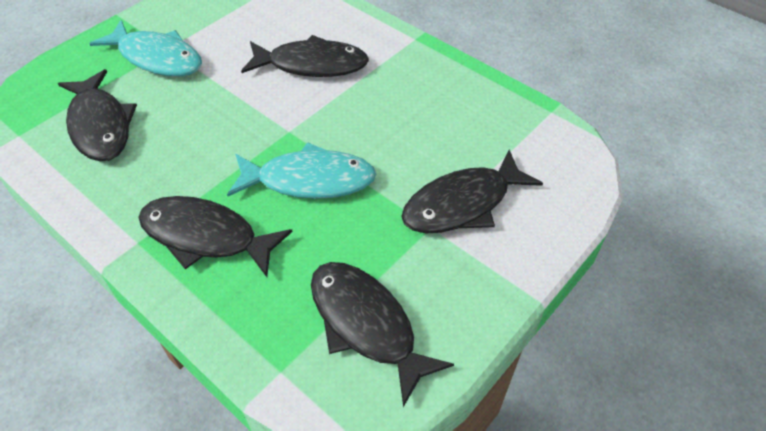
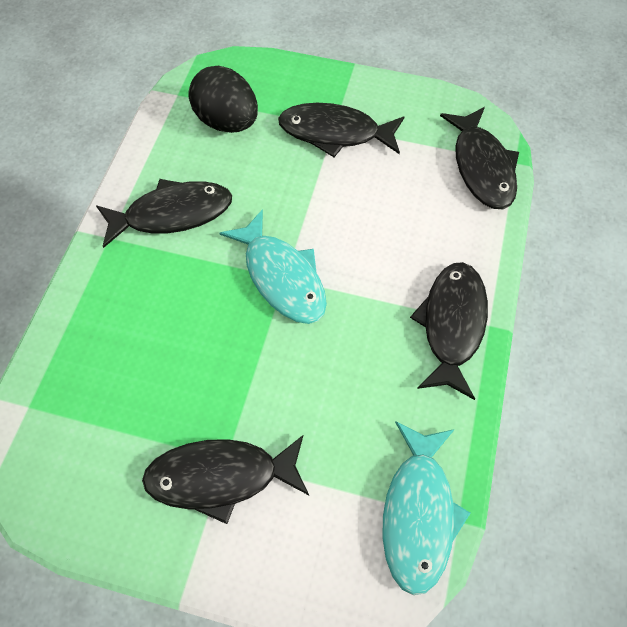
black egg: 0 -> 1

